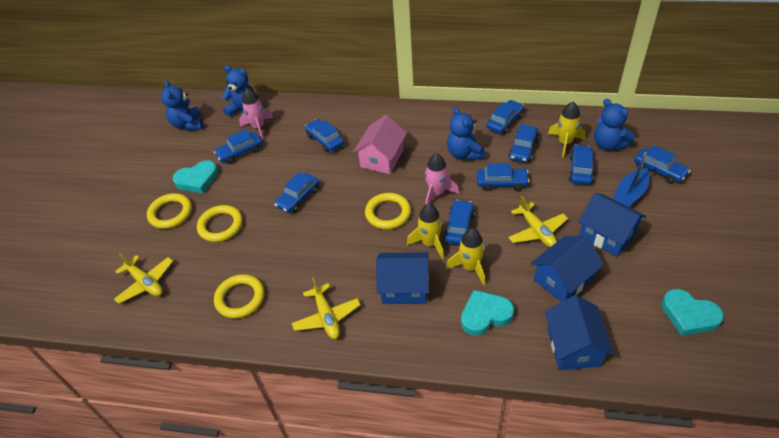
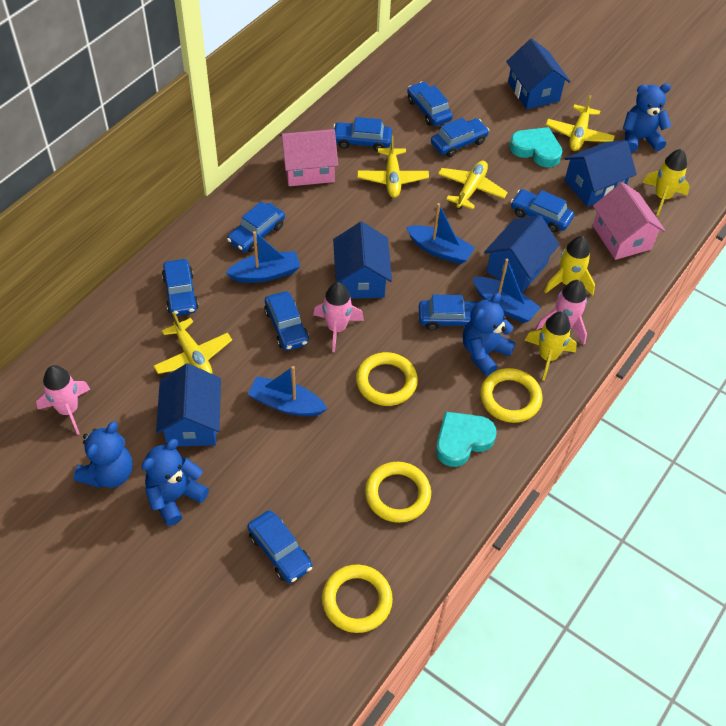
blue boat: 1 -> 4
blue house: 4 -> 5
pink house: 1 -> 2
pink rocket: 2 -> 3
turquoise heart: 3 -> 2
yellow plane: 3 -> 4

